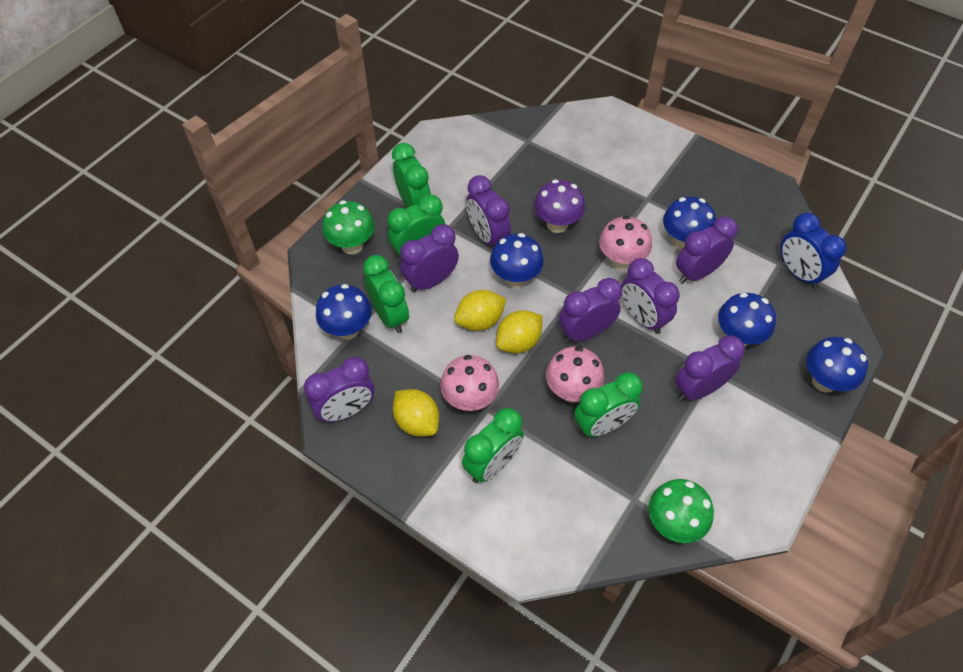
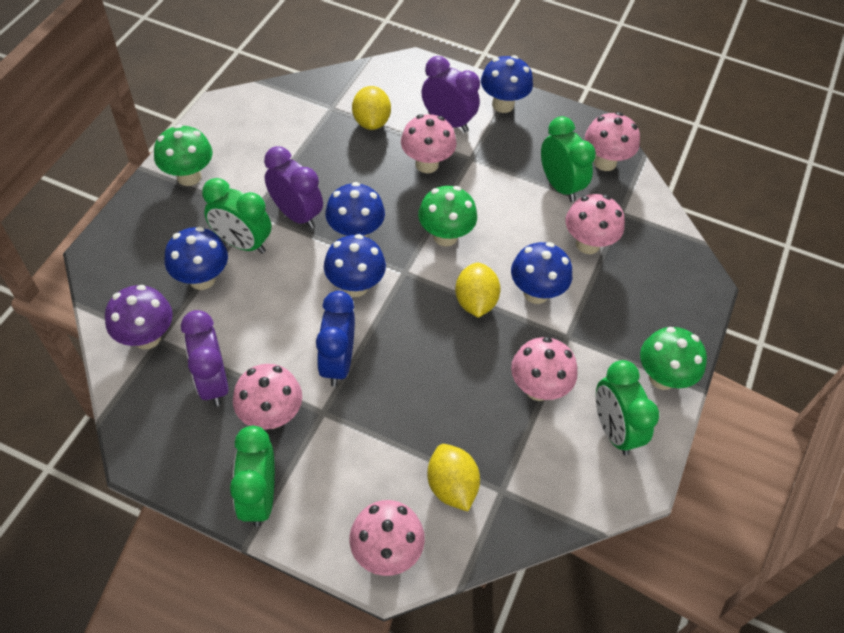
green clock: 5 -> 4
green mushroom: 2 -> 3
pink mushroom: 3 -> 6
purple clock: 7 -> 3

